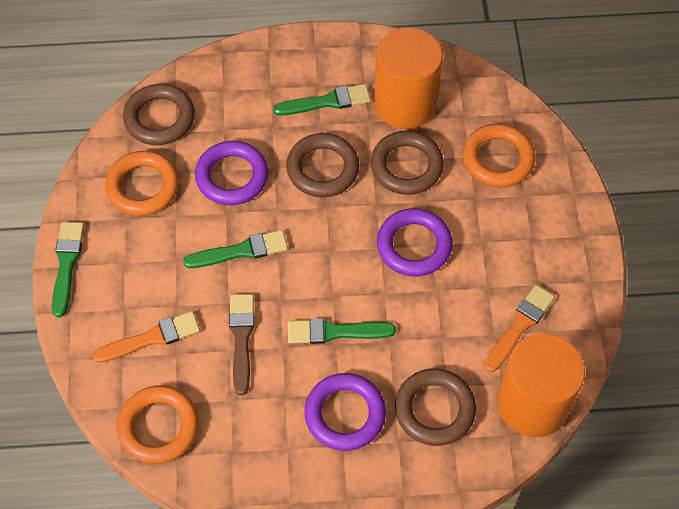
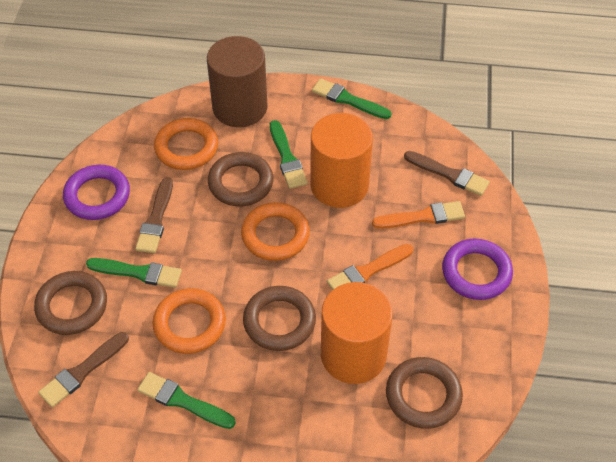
brown brush: 1 -> 3
brown cylinder: 0 -> 1
purple ring: 3 -> 2

